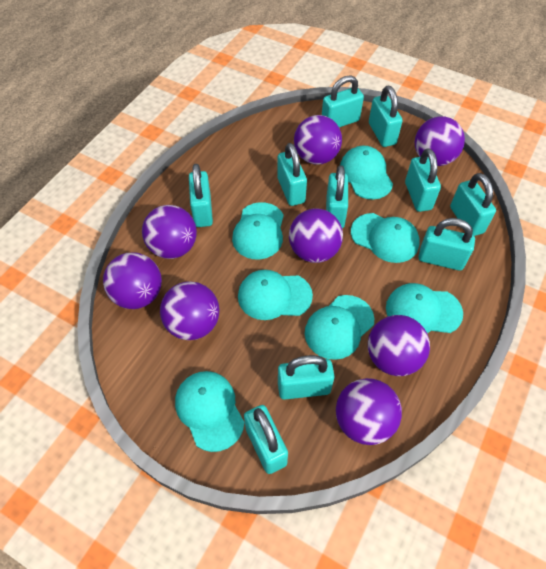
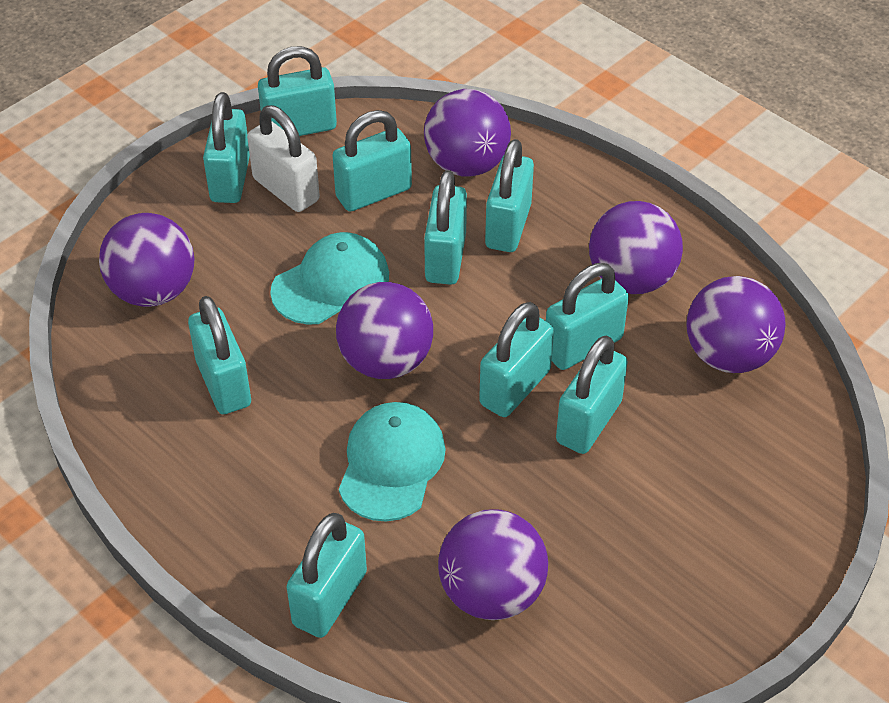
purple ball: 8 -> 6
turquoise cap: 7 -> 2
white padlock: 0 -> 1

